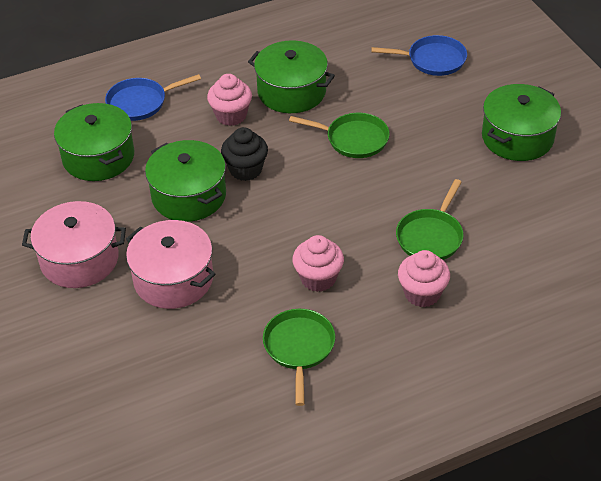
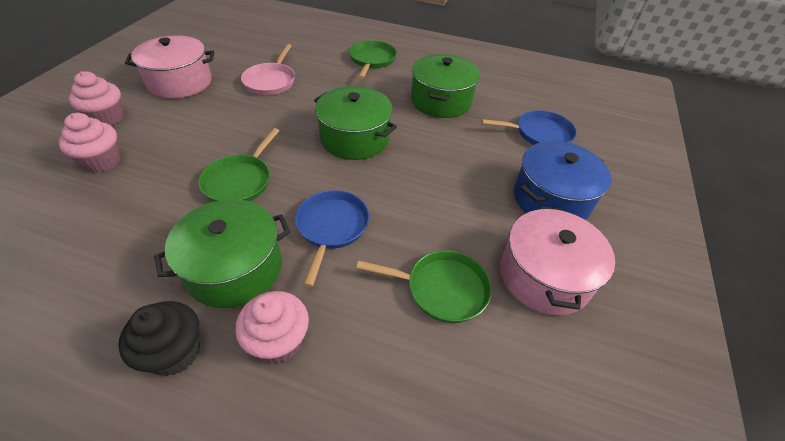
blue pot: 0 -> 1
green pot: 4 -> 3
pink pan: 0 -> 1

